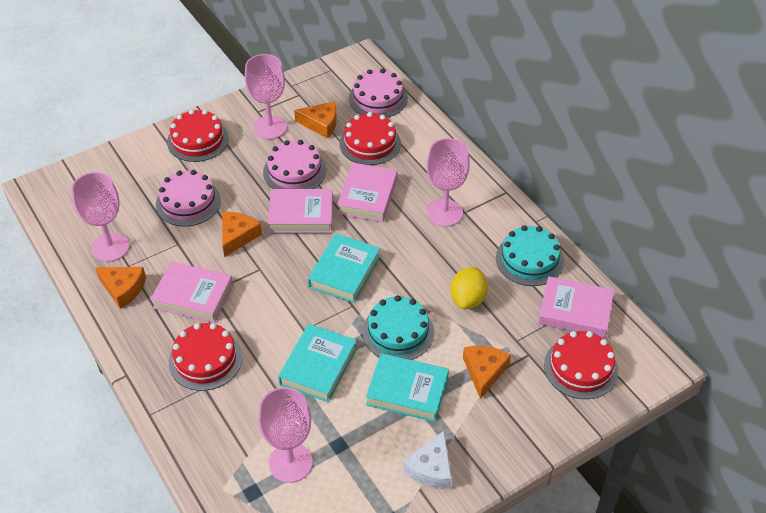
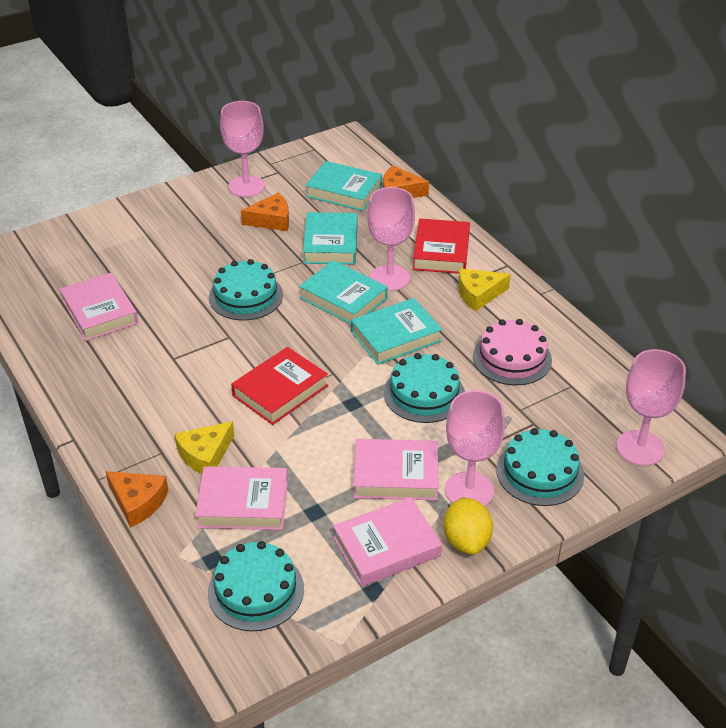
orange cheese: 4 -> 3
pink cake: 3 -> 1
red book: 0 -> 2
red cake: 4 -> 0
turquoise book: 3 -> 4
turquoise cake: 2 -> 4
white cheese: 1 -> 0
yellow cheese: 0 -> 2

